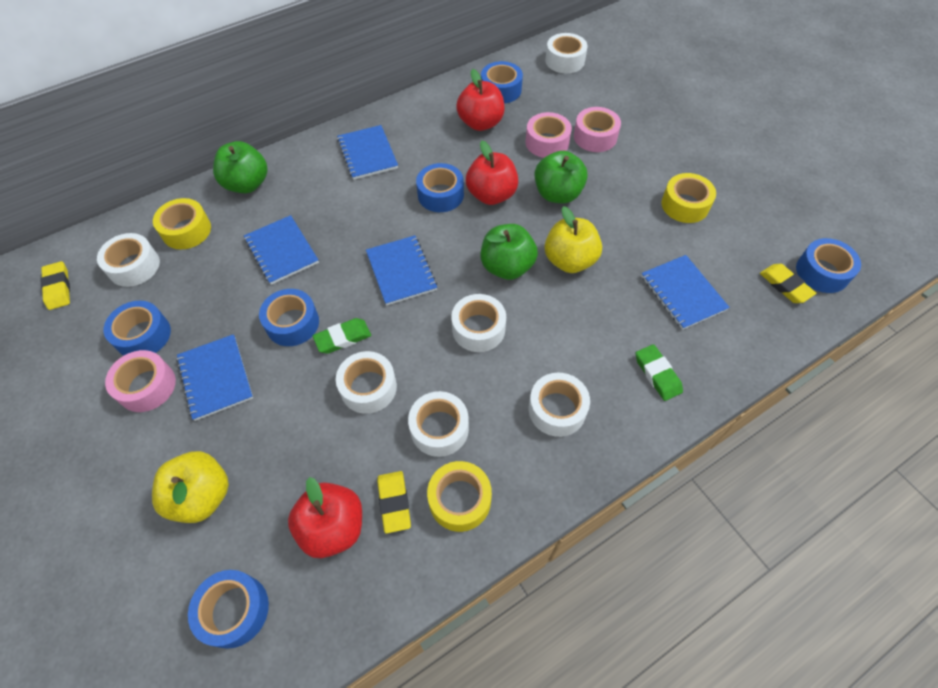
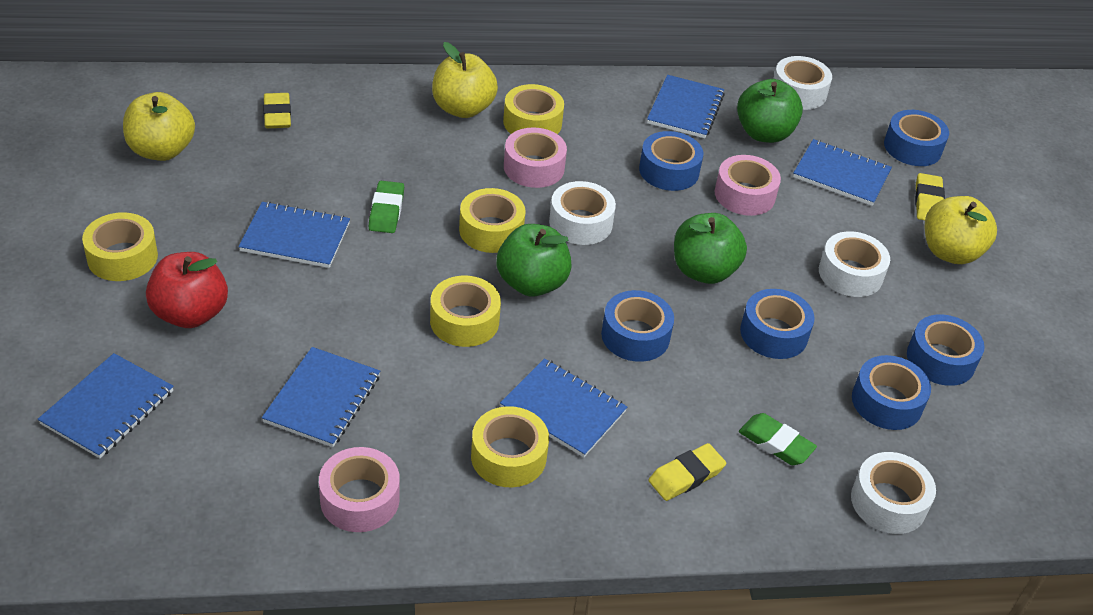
blue notebook: 5 -> 6
red apple: 3 -> 1
white tape: 6 -> 4
yellow apple: 2 -> 3
yellow tape: 3 -> 5

